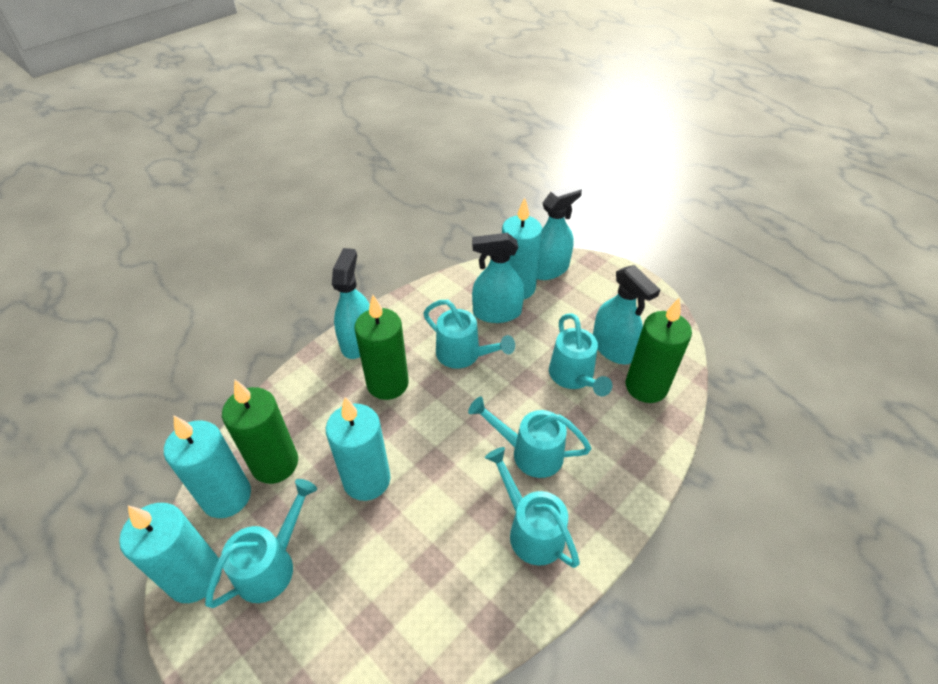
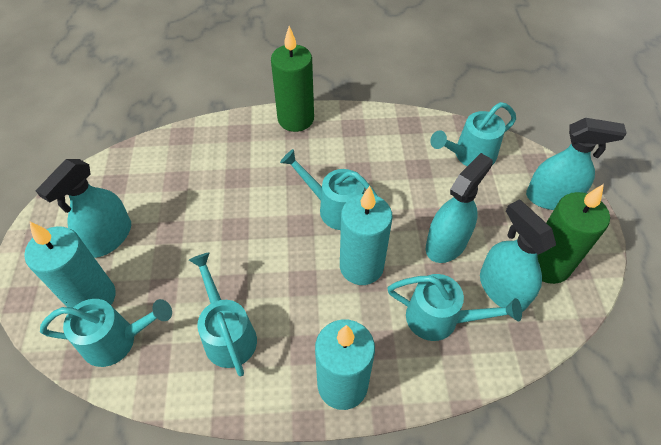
green candle: 3 -> 2
turquoise candle: 4 -> 3

